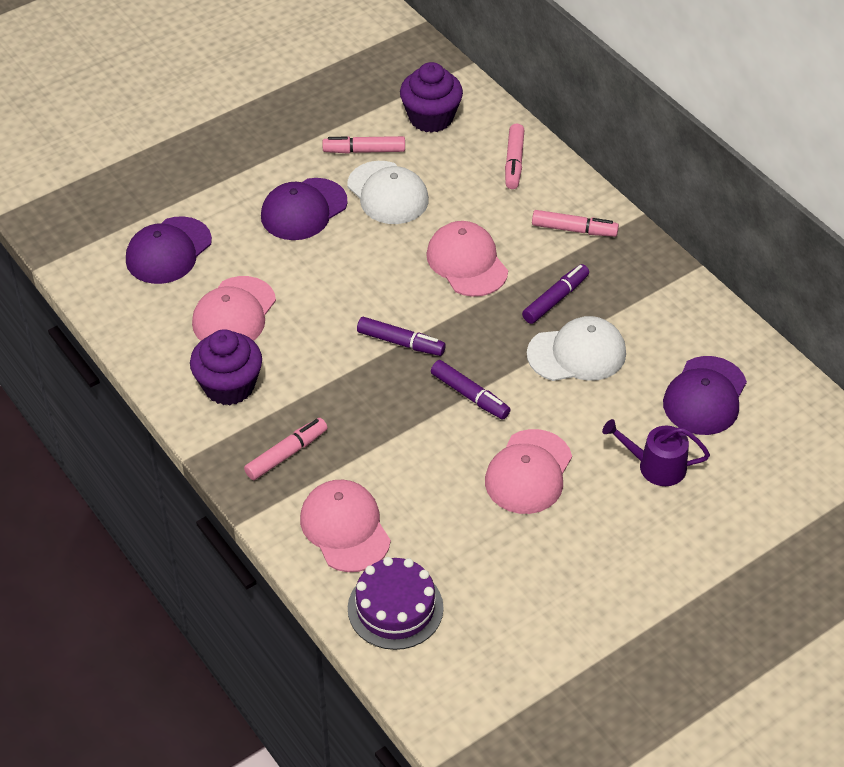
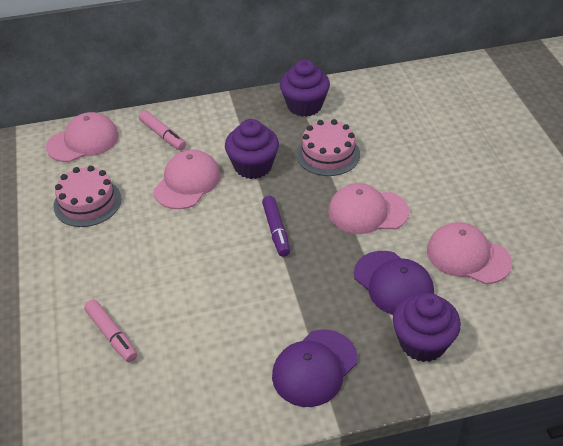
pink cake: 0 -> 2
pink marker: 4 -> 2
purple cake: 1 -> 0
purple cap: 3 -> 2
purple cupcake: 2 -> 3
purple marker: 3 -> 1
purple watering can: 1 -> 0
white cap: 2 -> 0

